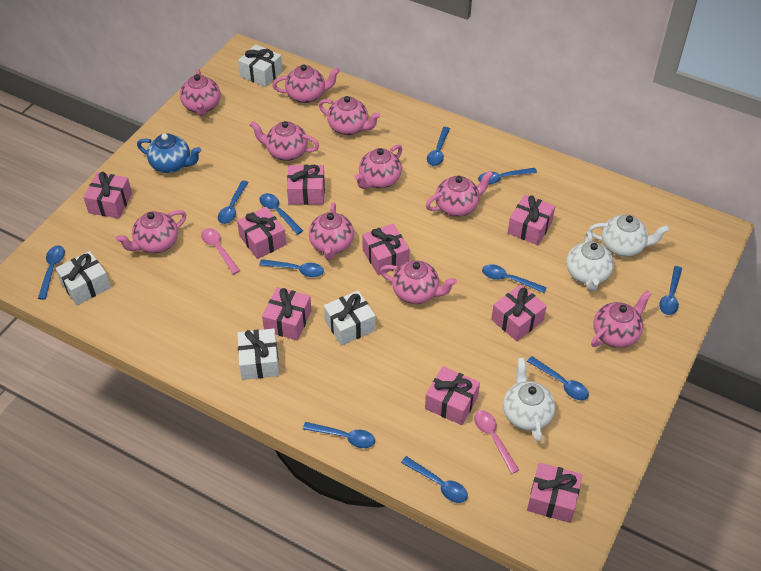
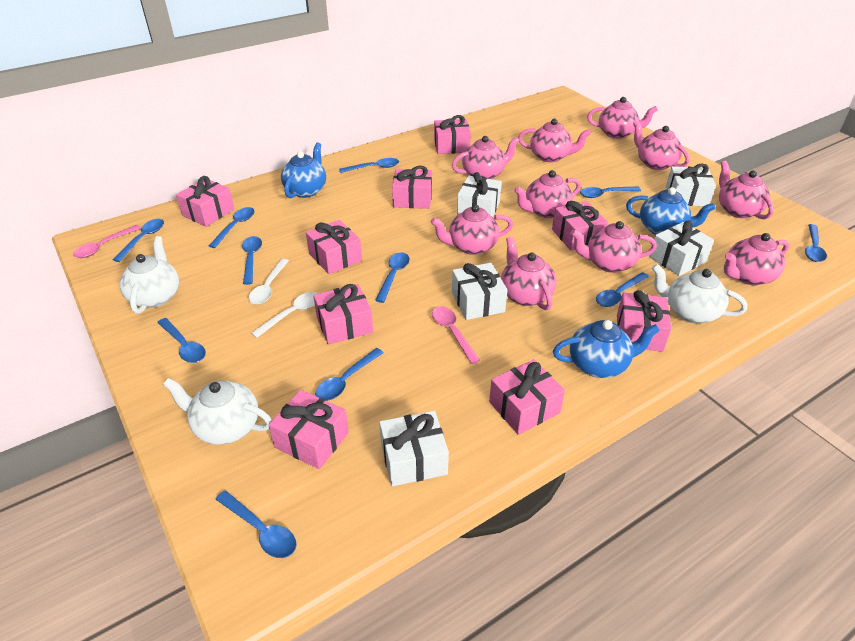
blue teapot: 1 -> 3
white gift: 4 -> 5
white spoon: 0 -> 2

